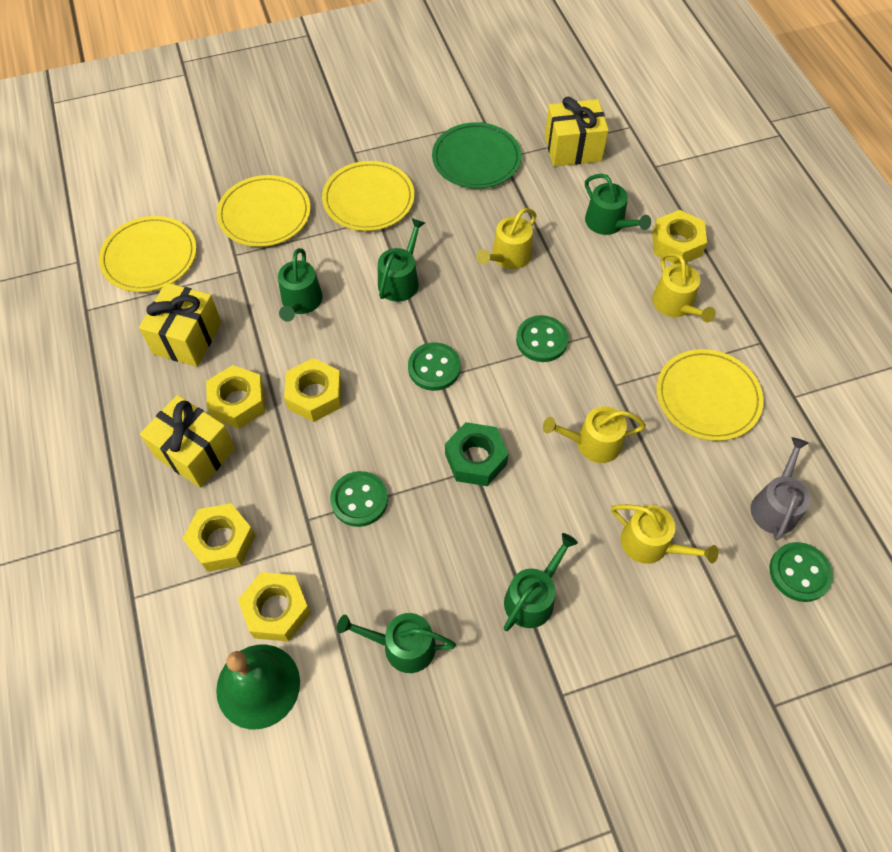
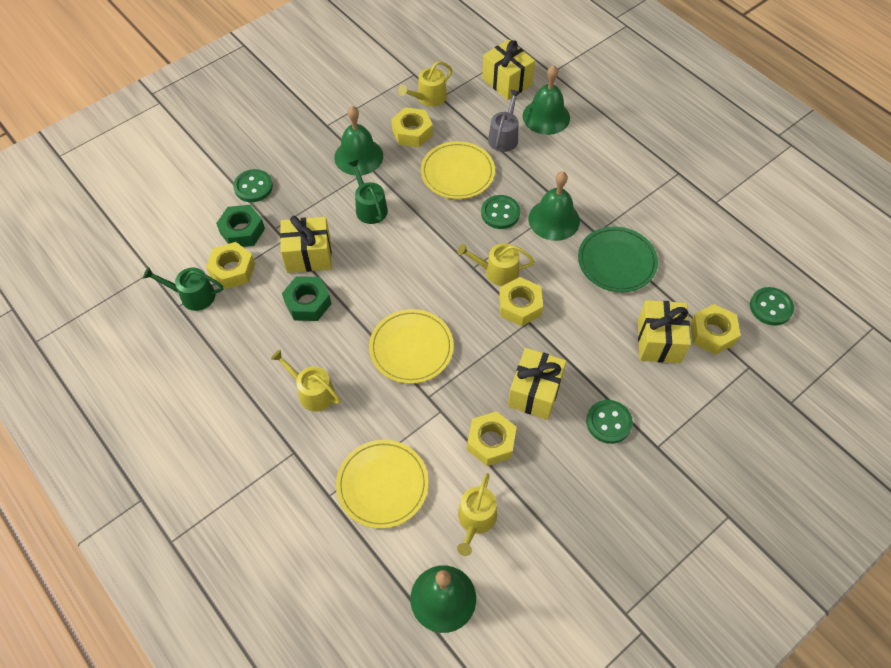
green bell: 1 -> 4
green nut: 1 -> 2
green watering can: 5 -> 2
yellow gift: 3 -> 4
yellow plate: 4 -> 3

